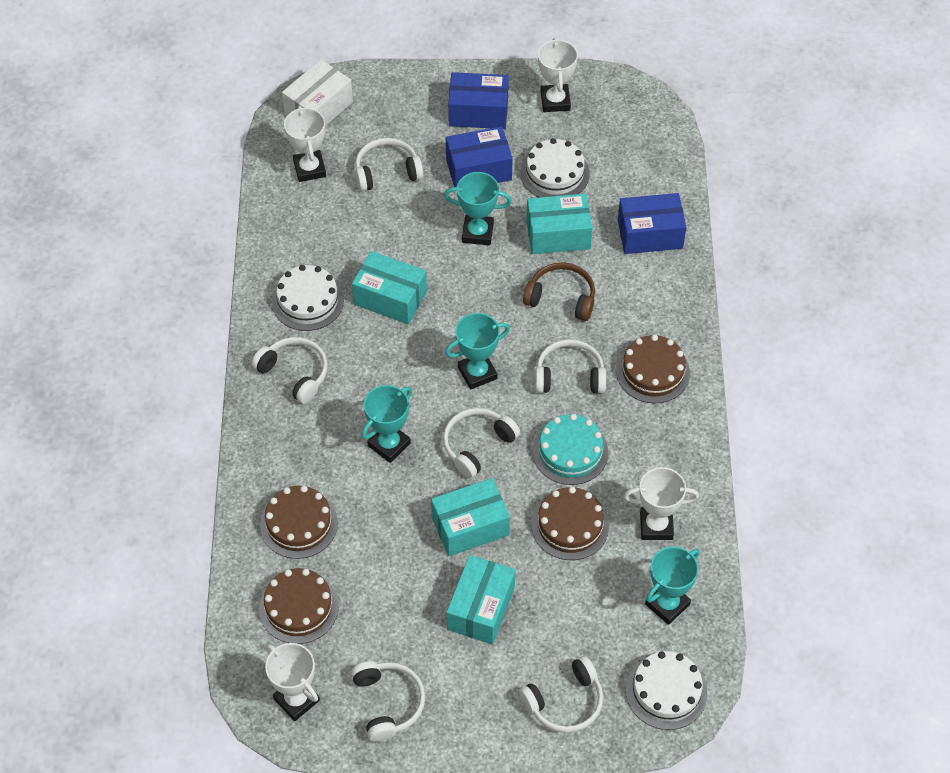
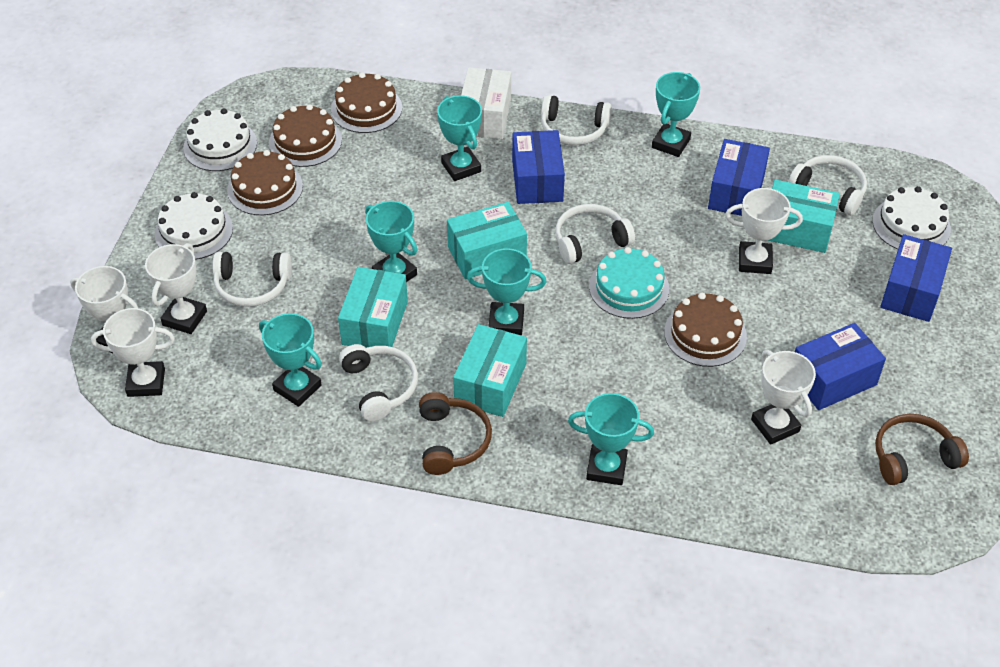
blue box: 3 -> 4
brown headphones: 1 -> 2
turquoise trophy: 4 -> 6
white headphones: 6 -> 5
white trophy: 4 -> 5

